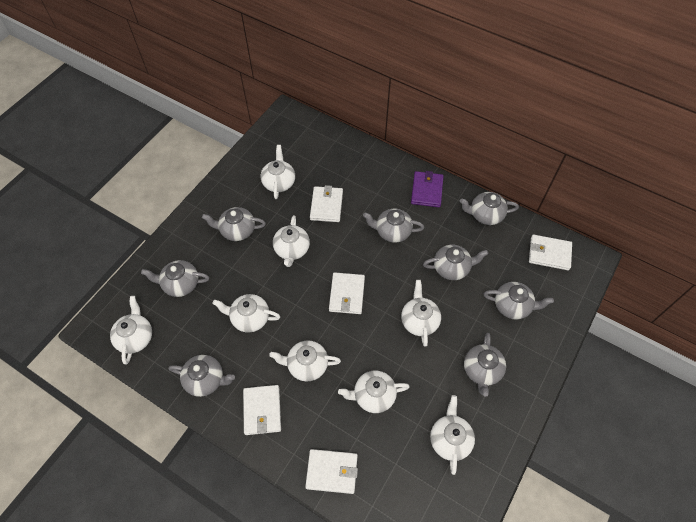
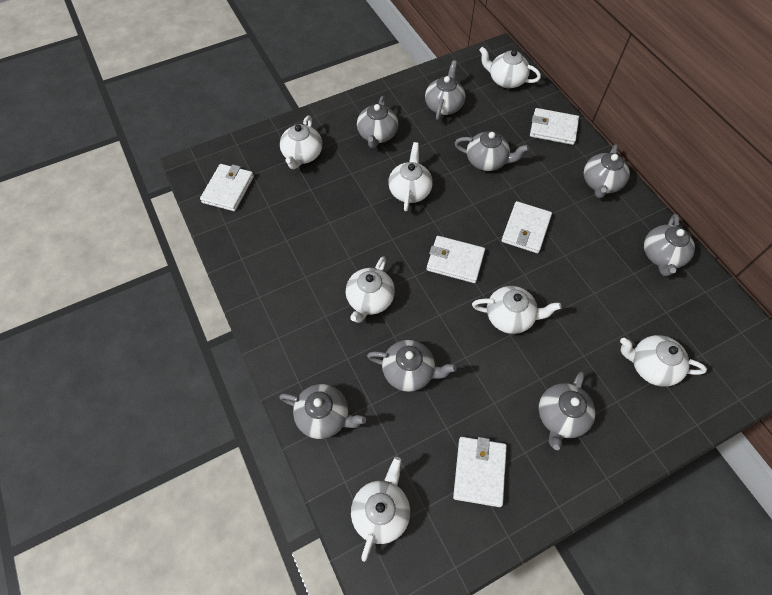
purple wallet: 1 -> 0
white teapot: 8 -> 7

